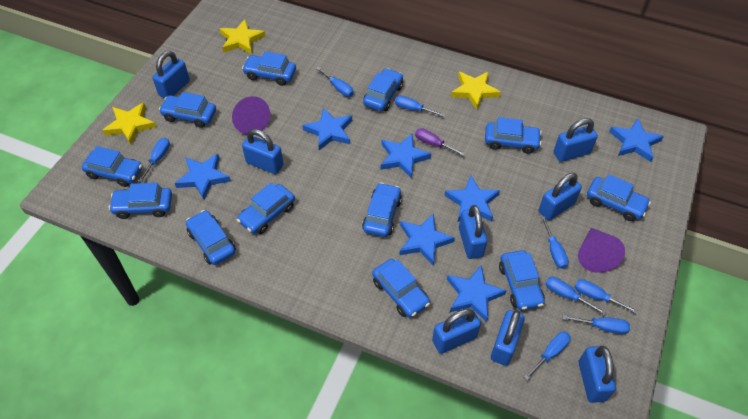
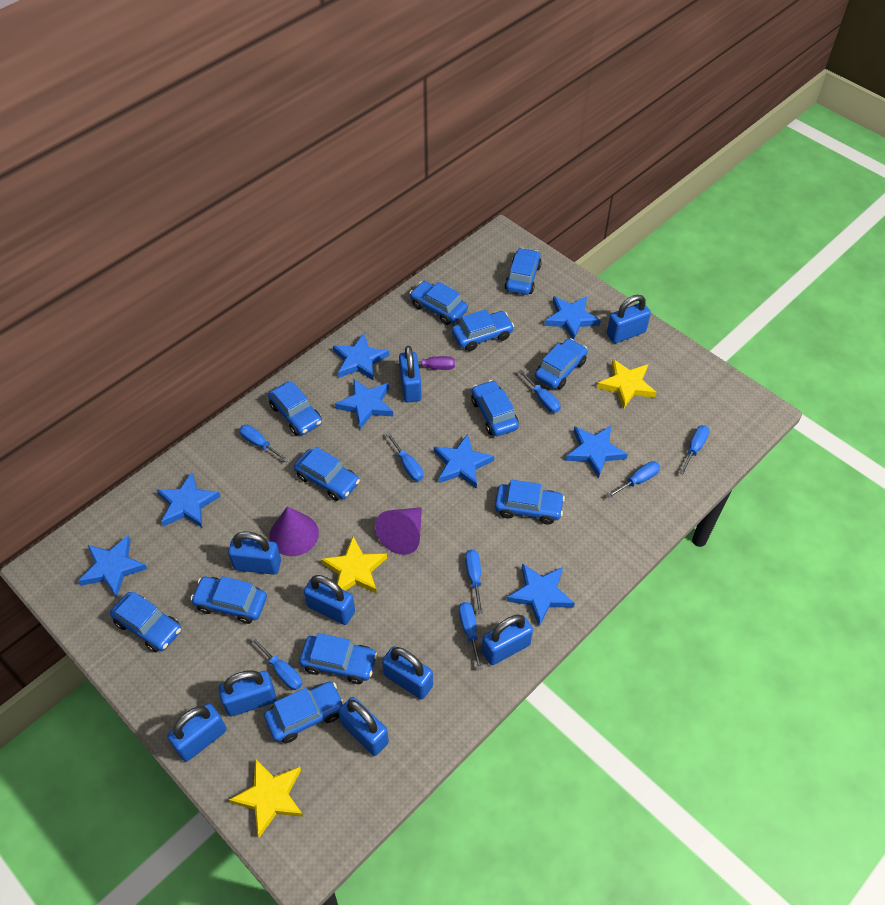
blue padlock: 8 -> 9
blue star: 7 -> 8

